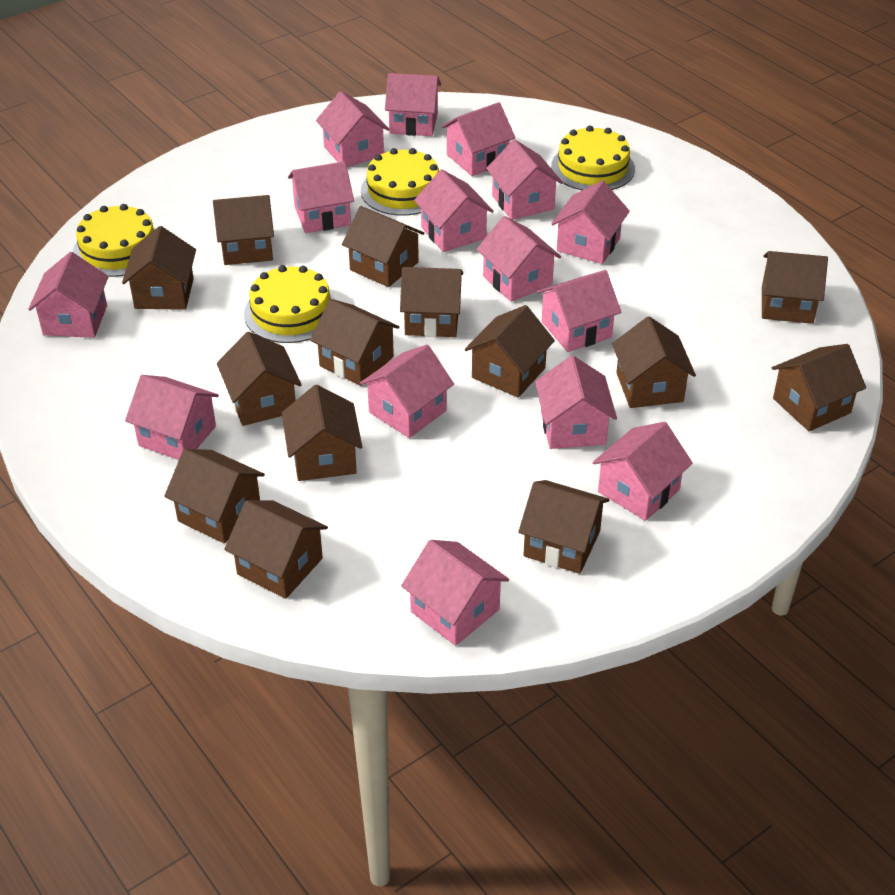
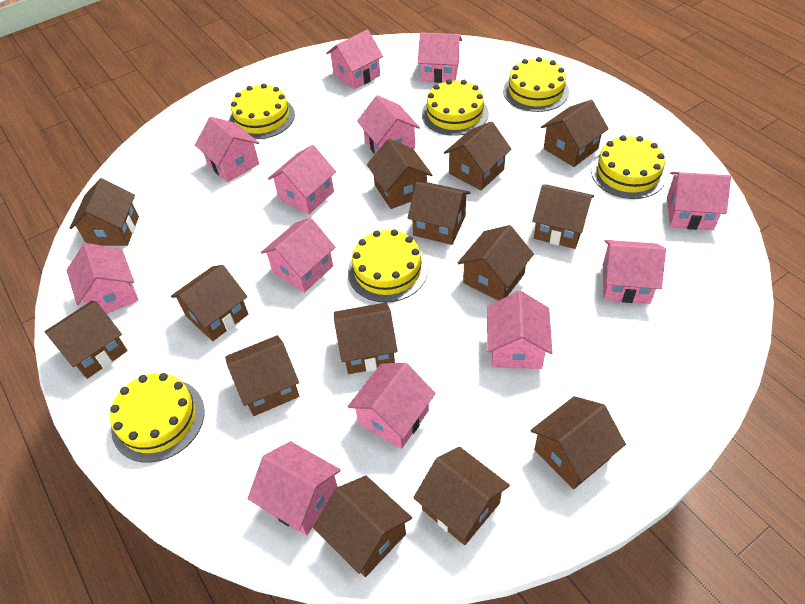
pink house: 15 -> 12
yellow cake: 4 -> 6

